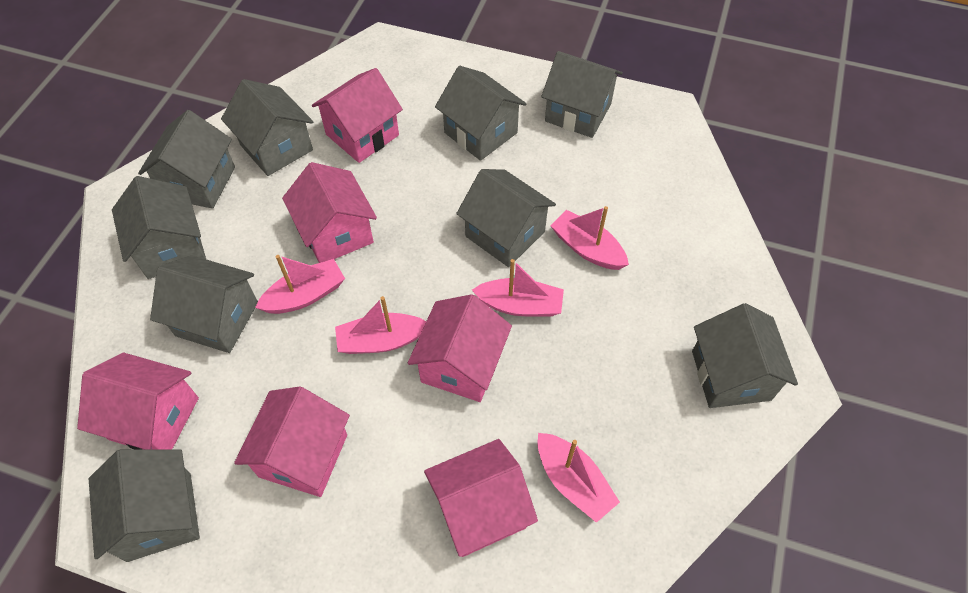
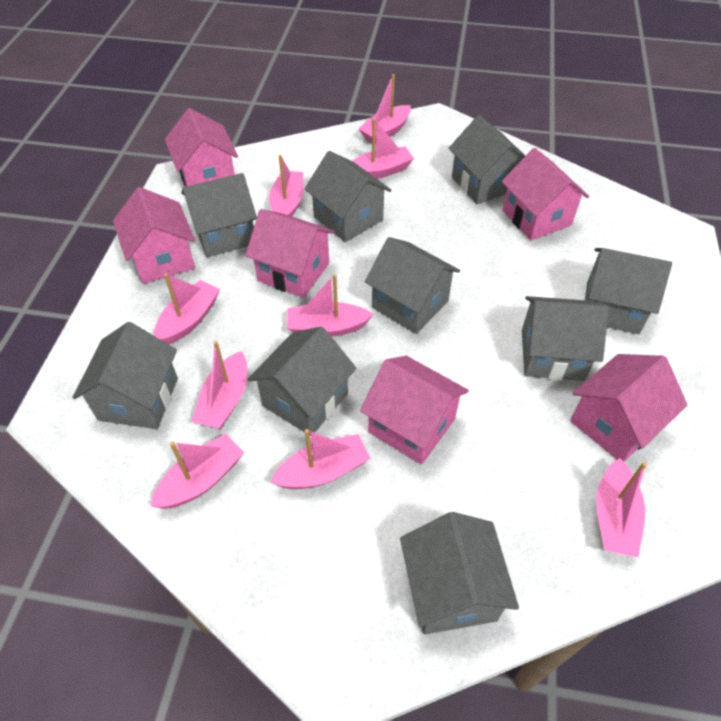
pink boat: 5 -> 9

